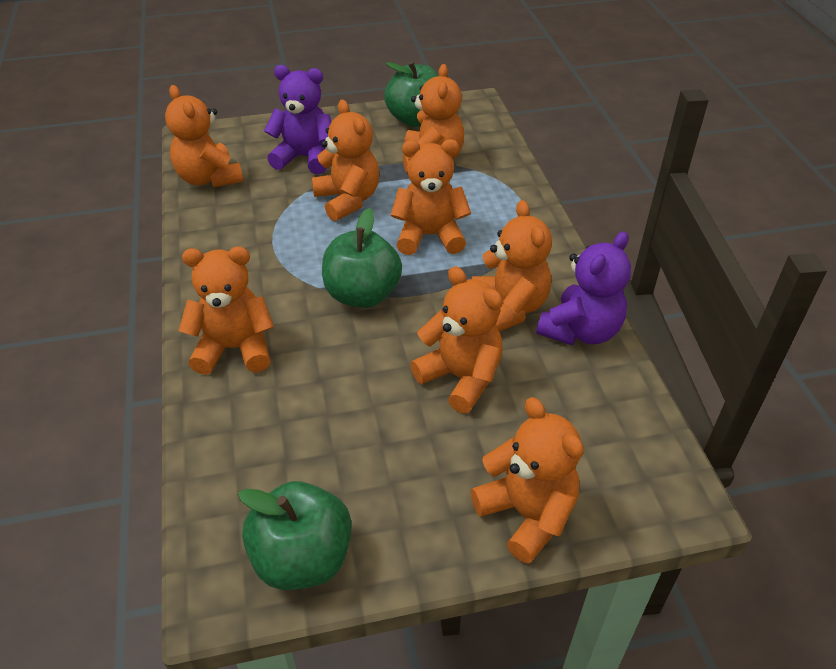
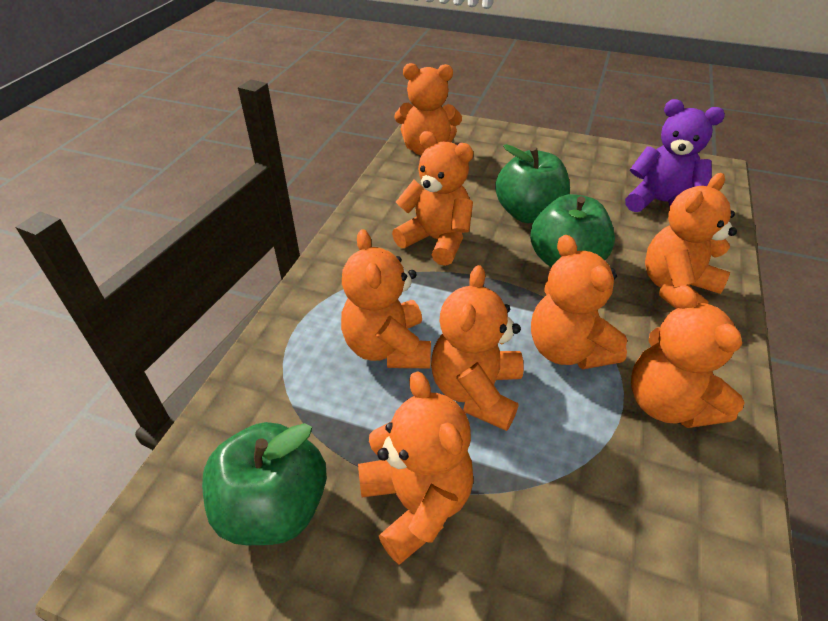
purple teddy bear: 2 -> 1

